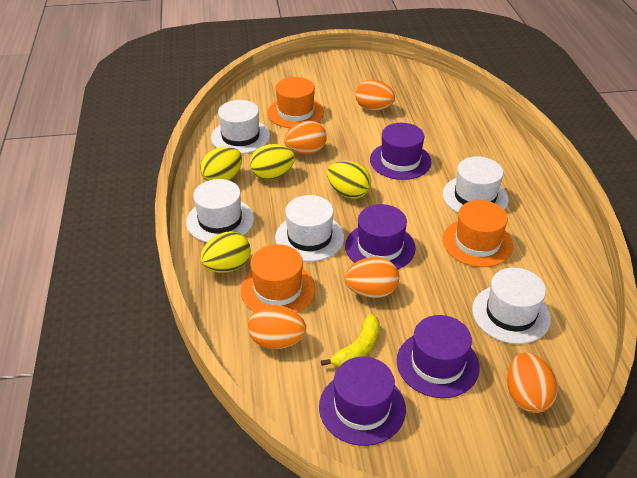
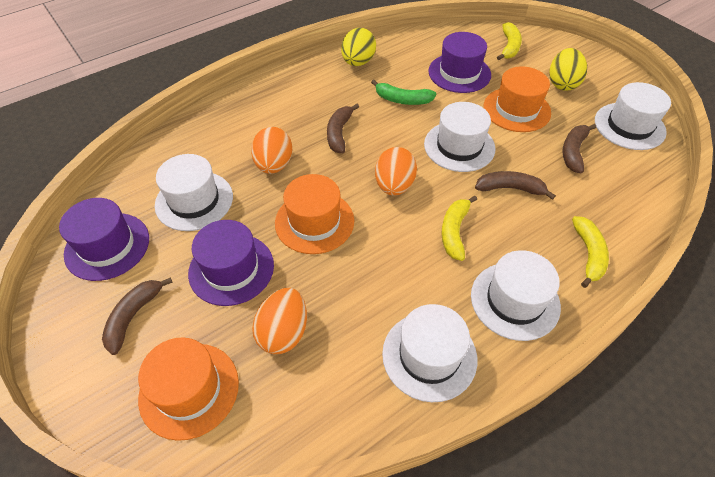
brown banana: 0 -> 4
green banana: 0 -> 1
orange egg: 5 -> 3
purple hat: 4 -> 3
yellow banana: 1 -> 3
yellow egg: 4 -> 2

